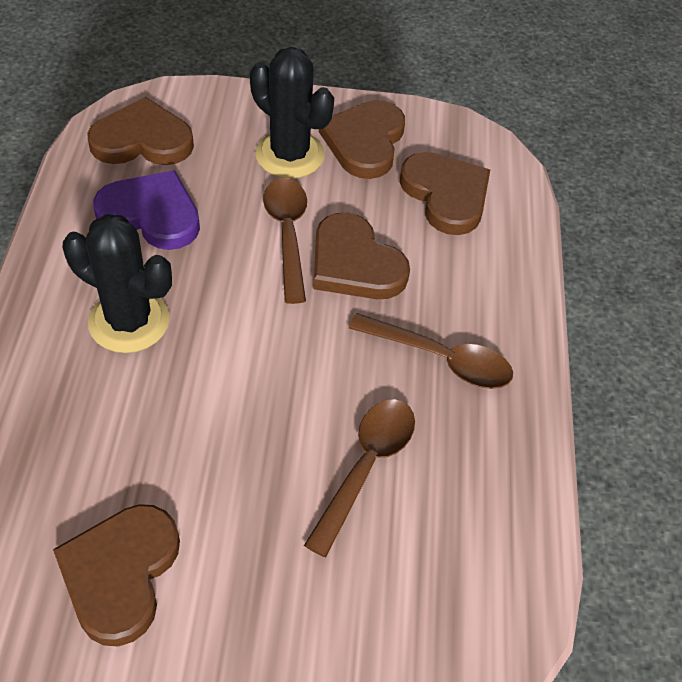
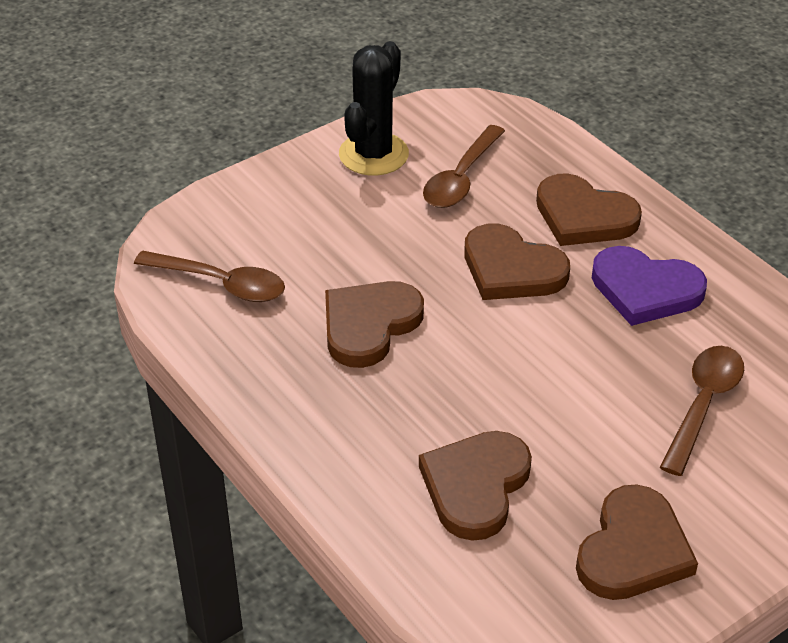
black cactus: 2 -> 1

